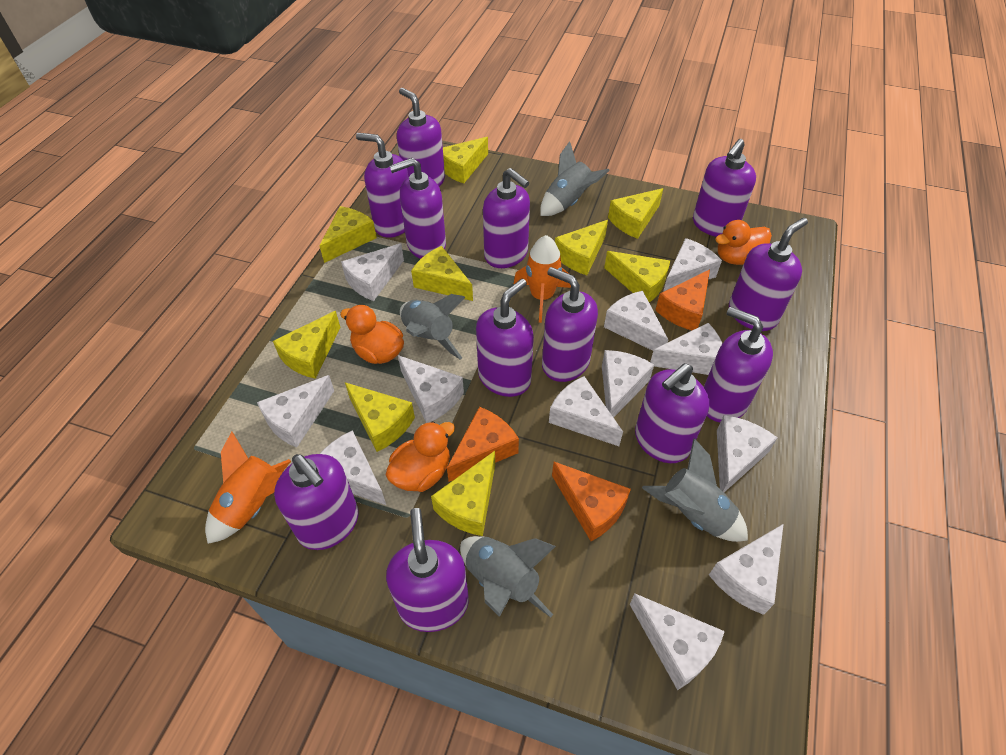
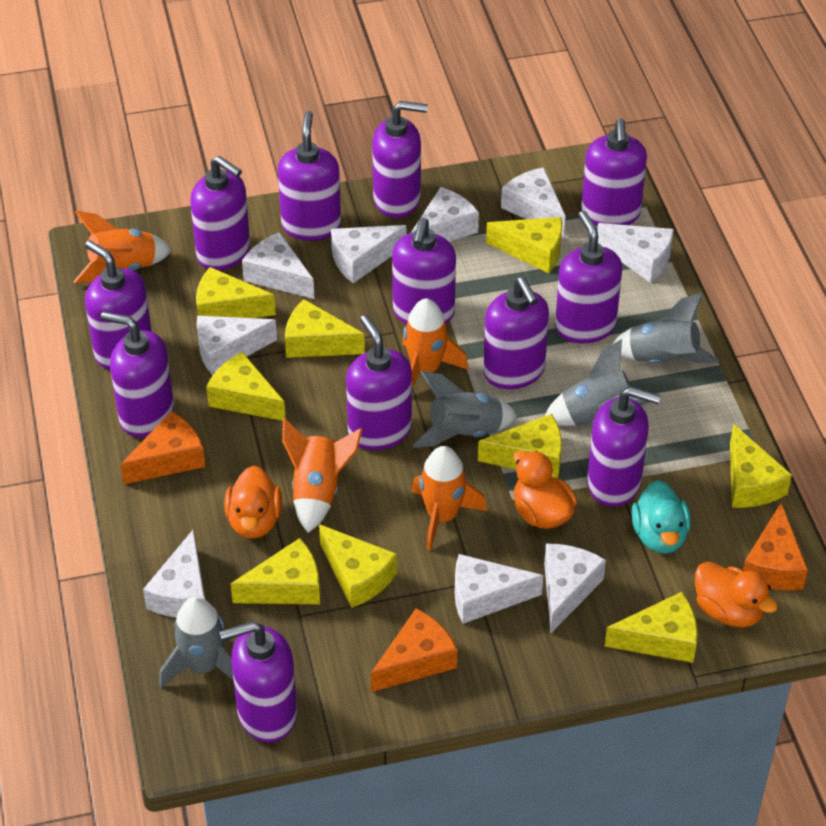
orange rocket: 2 -> 4
turquoise duck: 0 -> 1
white cheese: 12 -> 9

